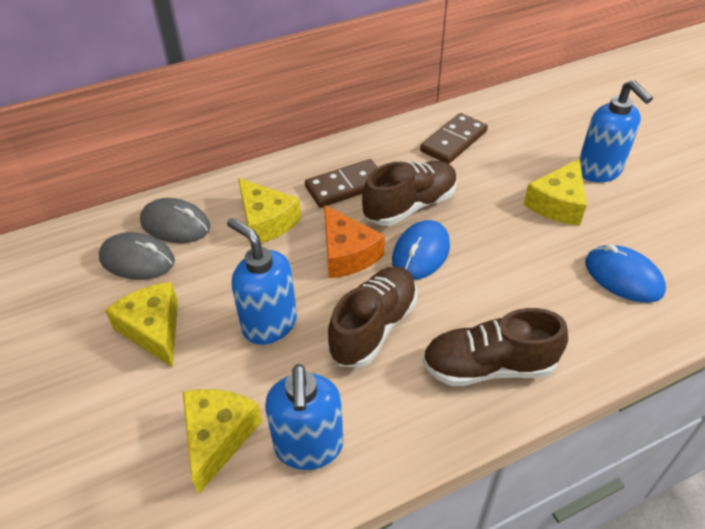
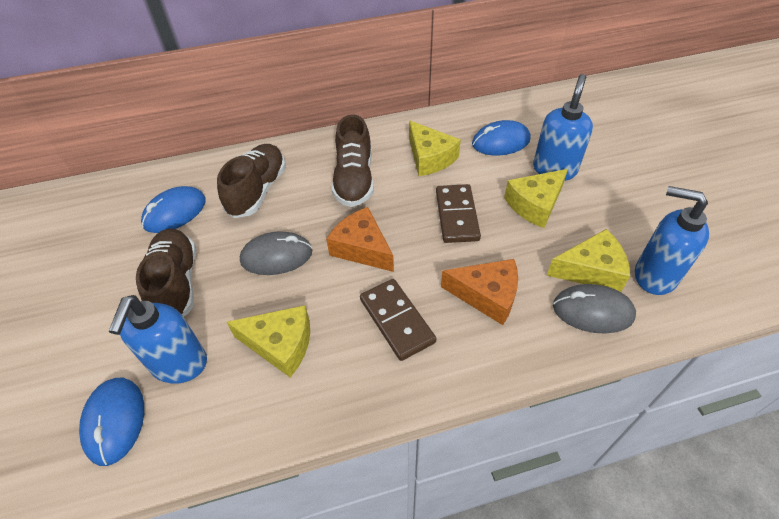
blue mouse: 2 -> 3
orange cheese: 1 -> 2

